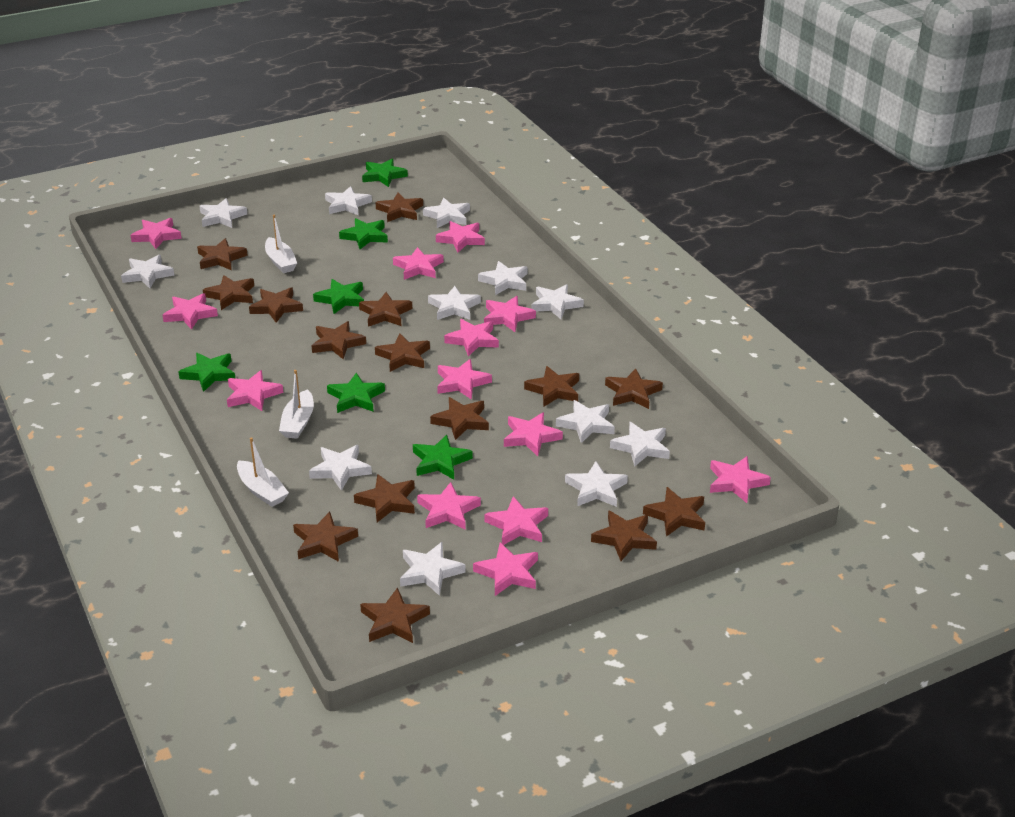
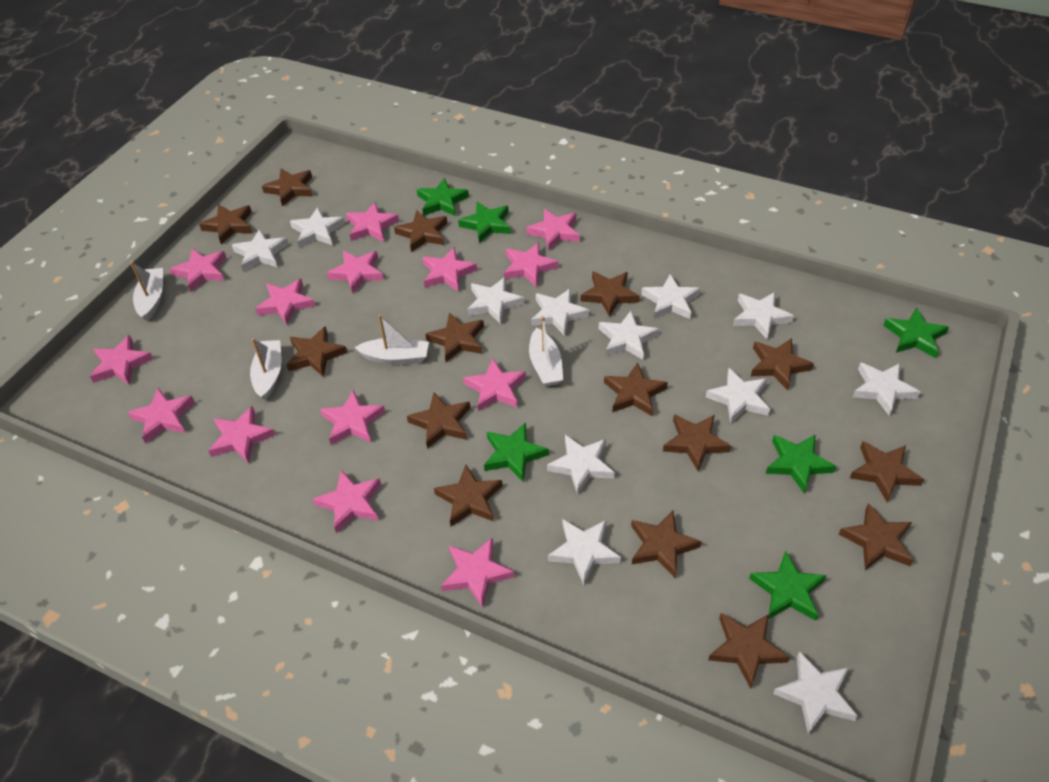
pink star: 13 -> 14
white boat: 3 -> 4

